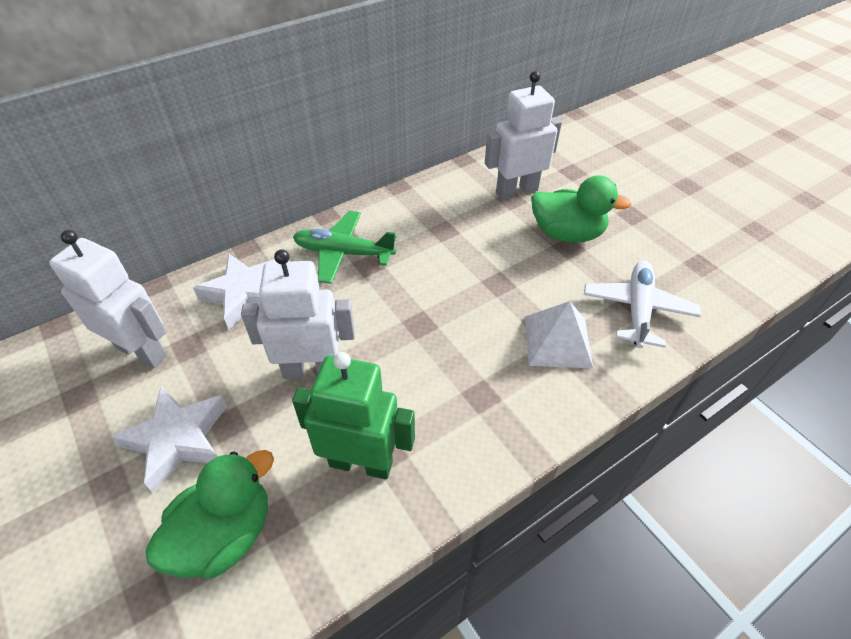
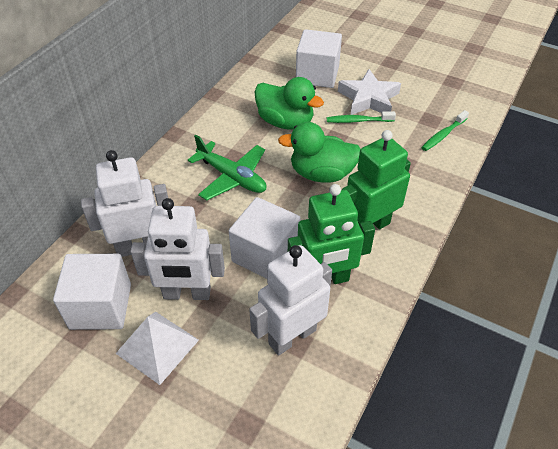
green robot: 1 -> 2
green toothbrush: 0 -> 2
white cube: 0 -> 3
white plane: 1 -> 0
white star: 2 -> 1

